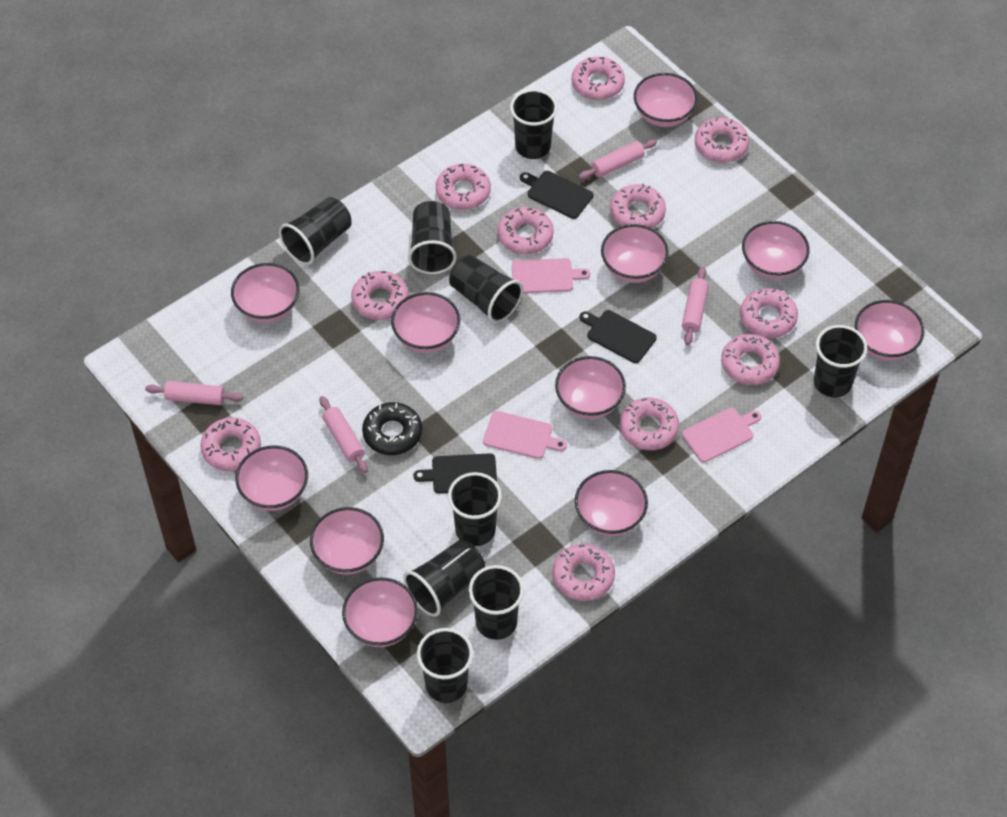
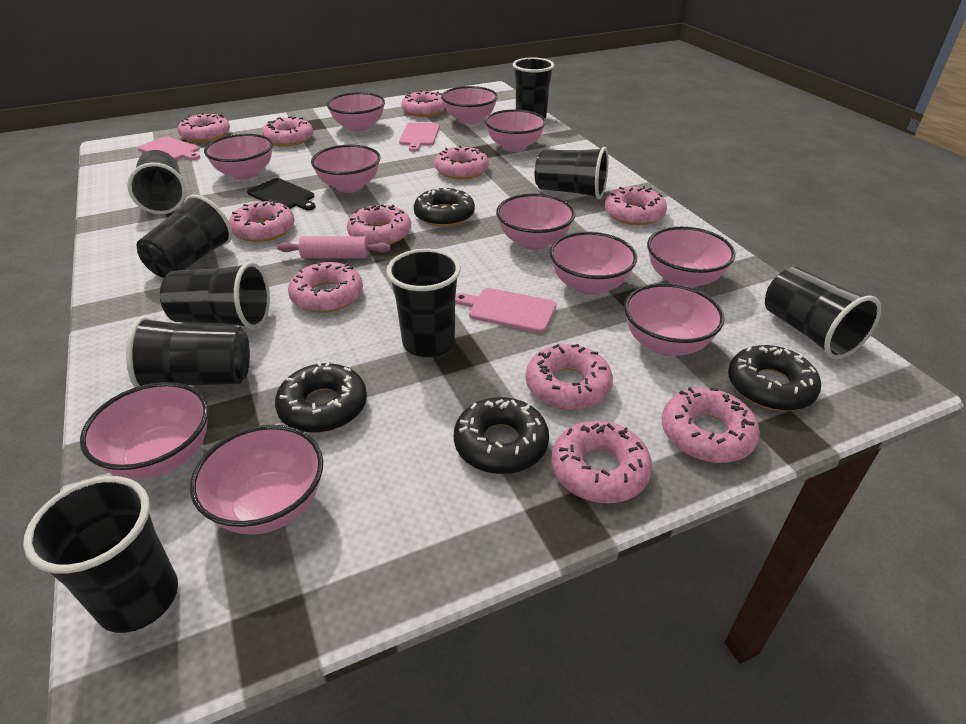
black cutting board: 3 -> 1
black donut: 1 -> 4
pink rolling pin: 4 -> 1

